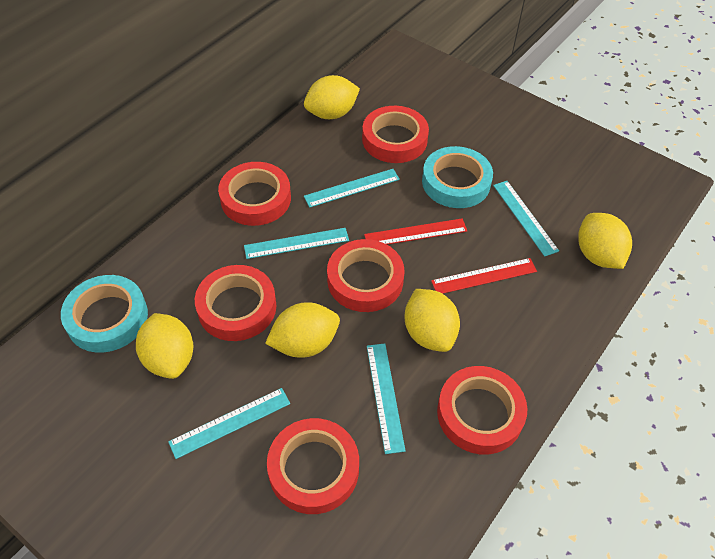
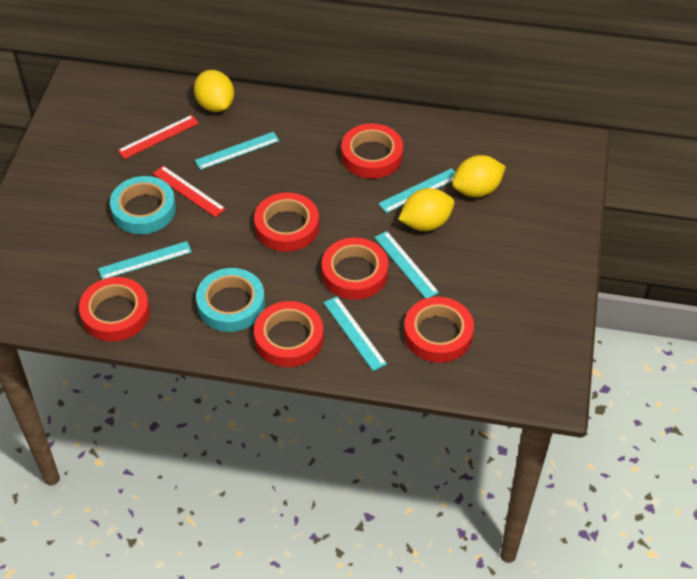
yellow lemon: 5 -> 3

